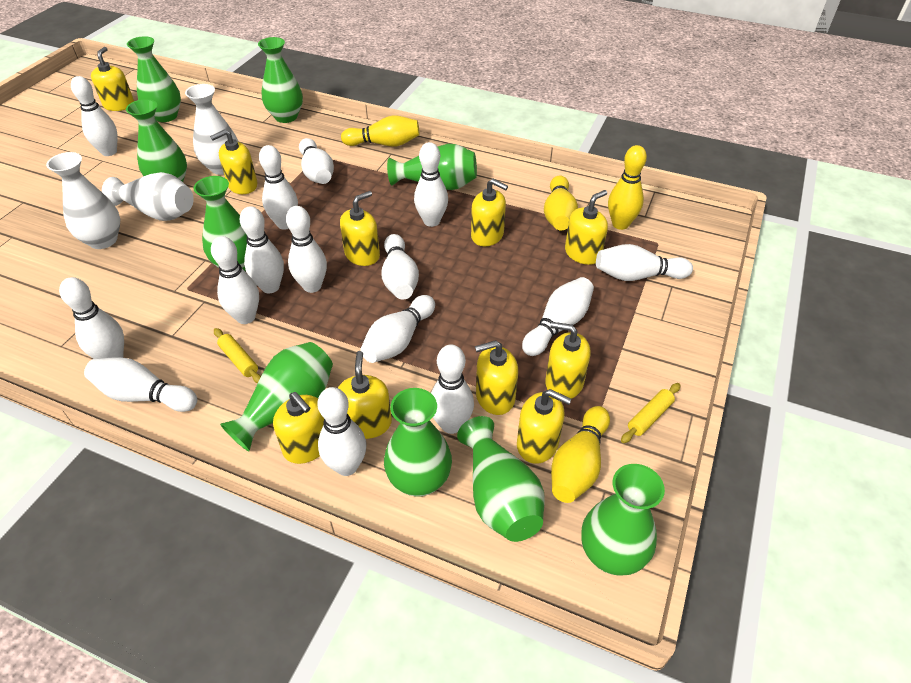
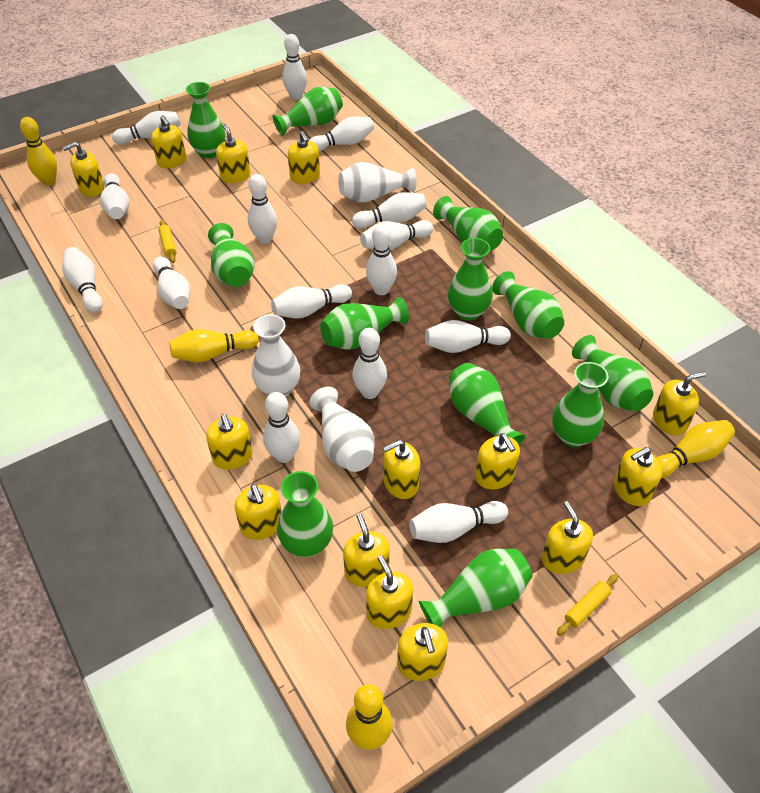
green vase: 9 -> 12
yellow soap dispenser: 10 -> 14

